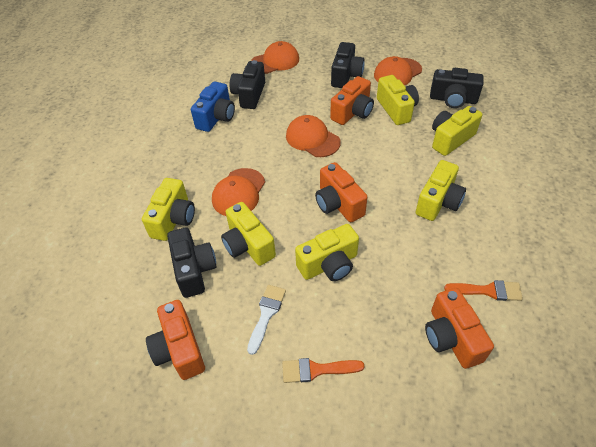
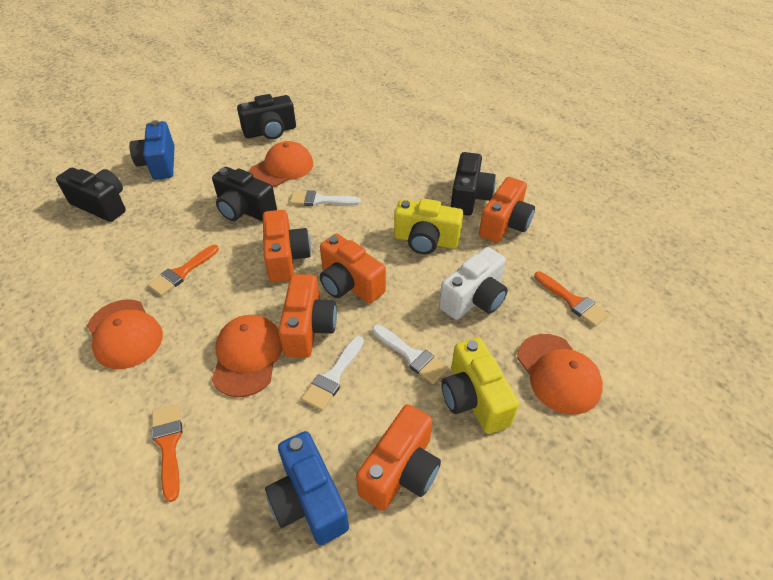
blue camera: 1 -> 2
orange brush: 2 -> 3
orange camera: 4 -> 5
white brush: 1 -> 3
white camera: 0 -> 1
yellow camera: 6 -> 2

